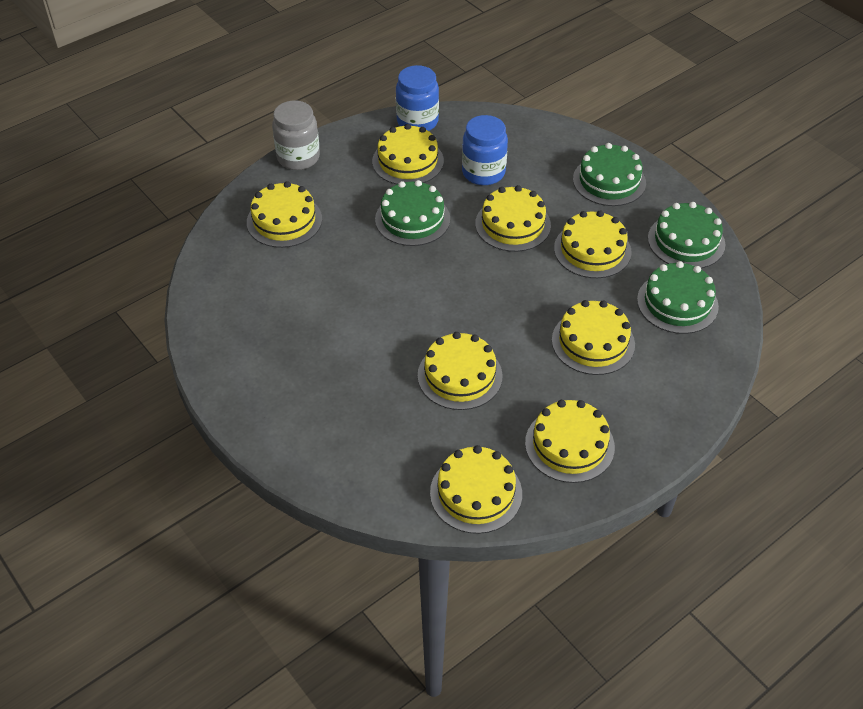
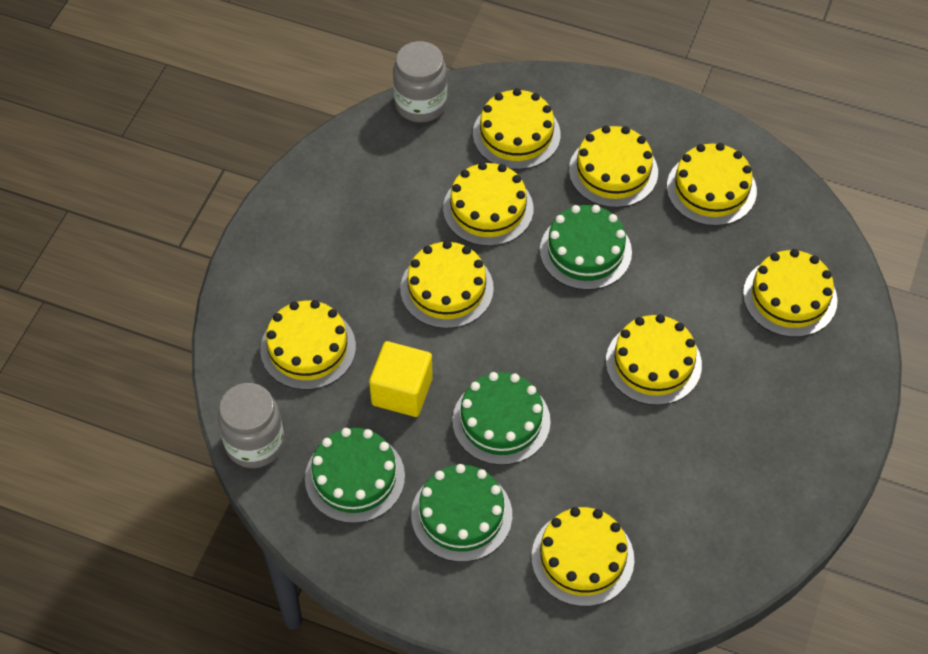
blue jar: 2 -> 0
grey jar: 1 -> 2
yellow cake: 8 -> 9
yellow cube: 0 -> 1

